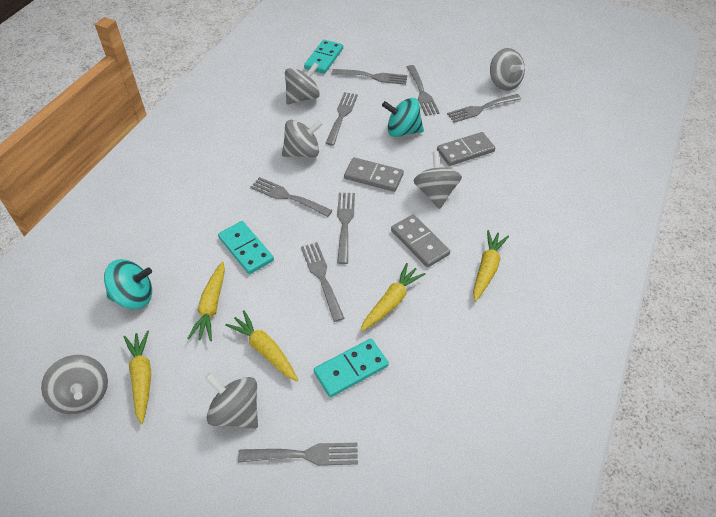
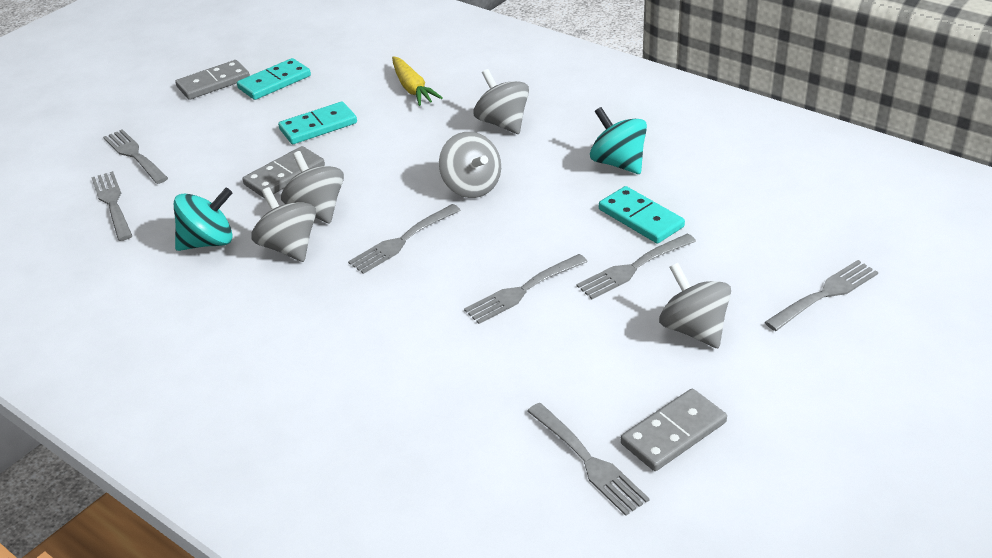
grey fork: 8 -> 7
grey spinning top: 6 -> 5
yellow carrot: 5 -> 1

